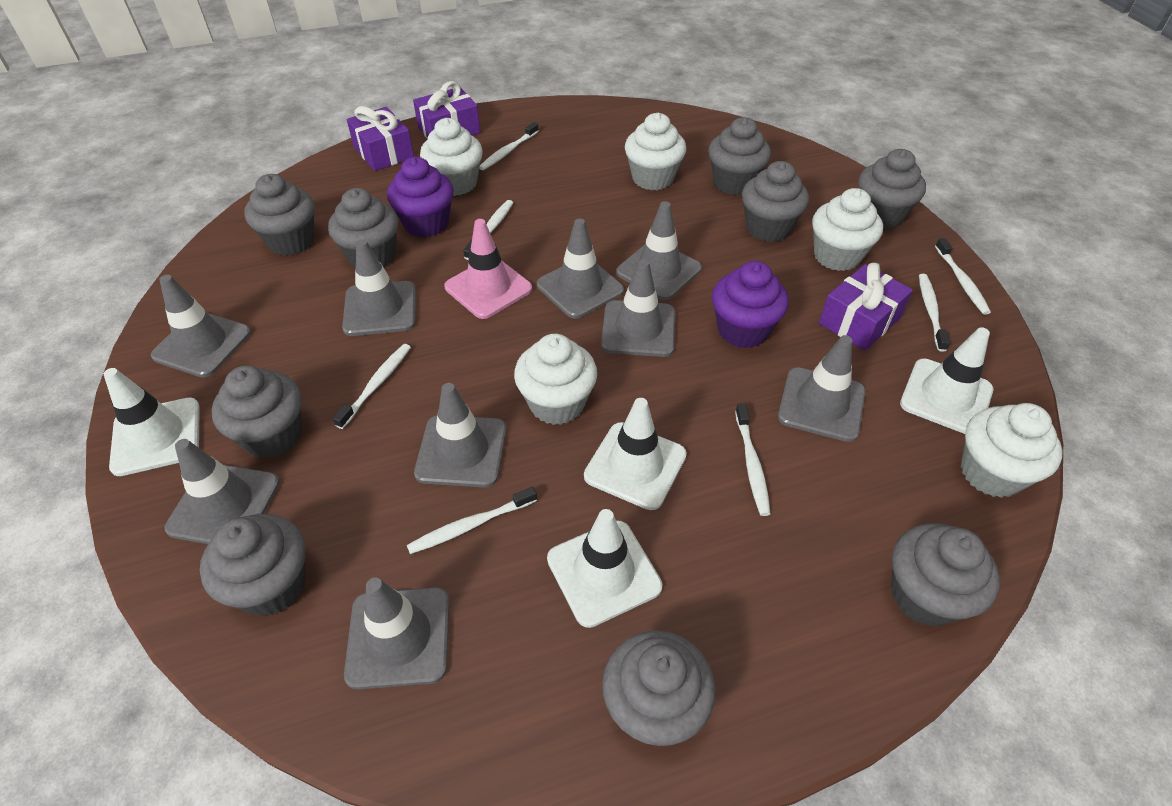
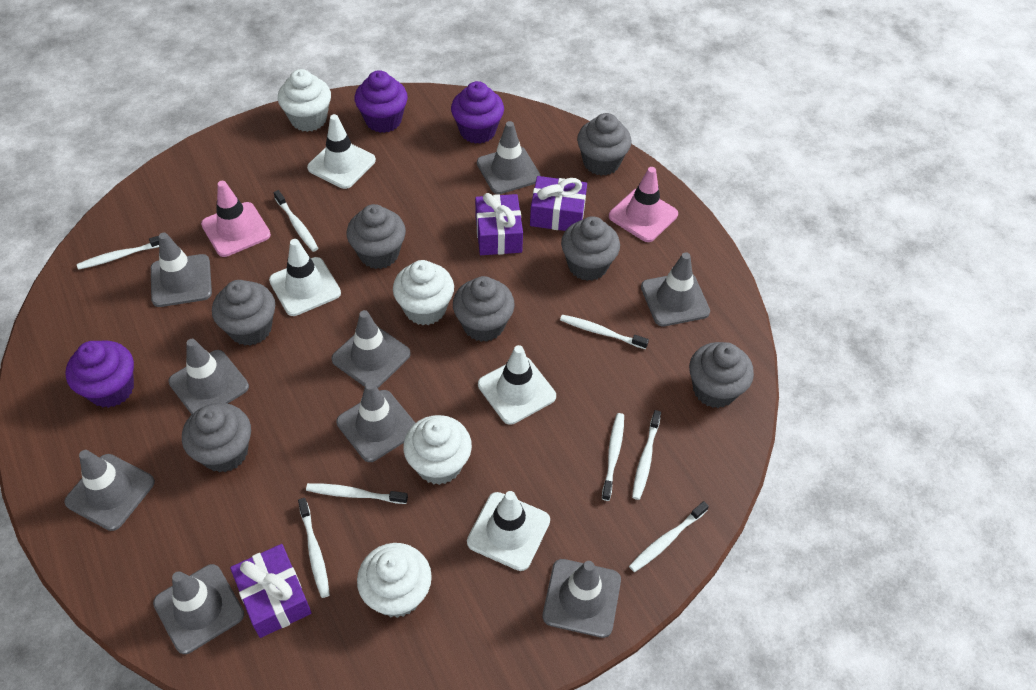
grey cupcake: 9 -> 7
pink traffic cone: 1 -> 2
purple cupcake: 2 -> 3
white cupcake: 5 -> 4
white toothbrush: 7 -> 8

